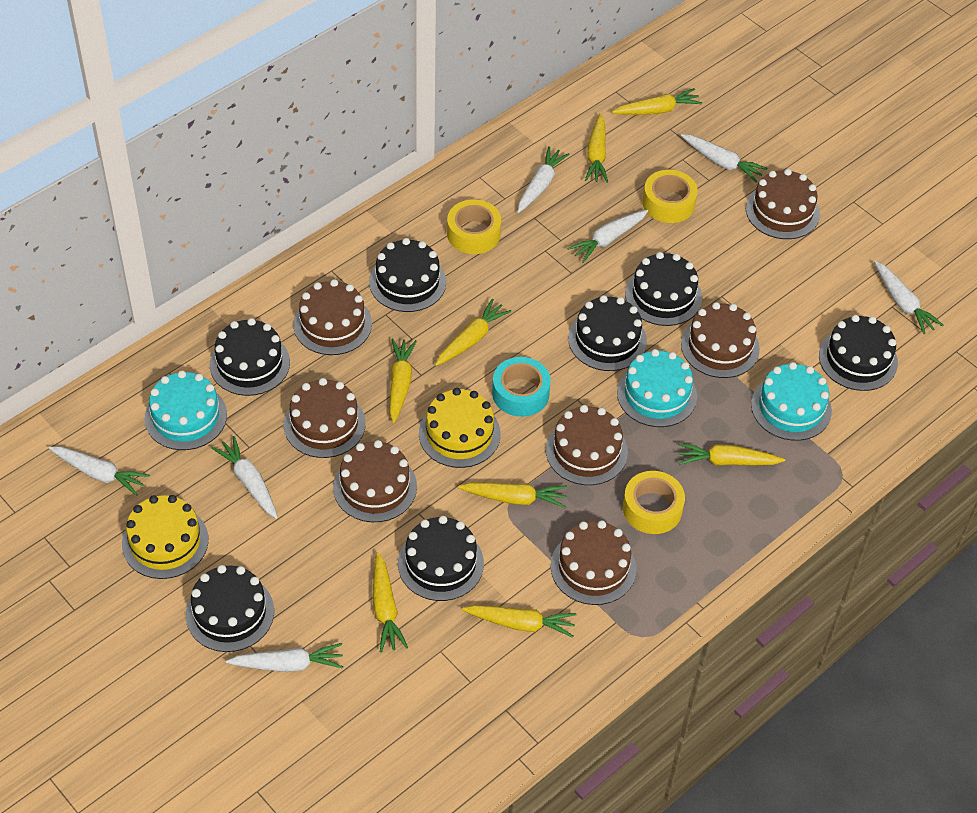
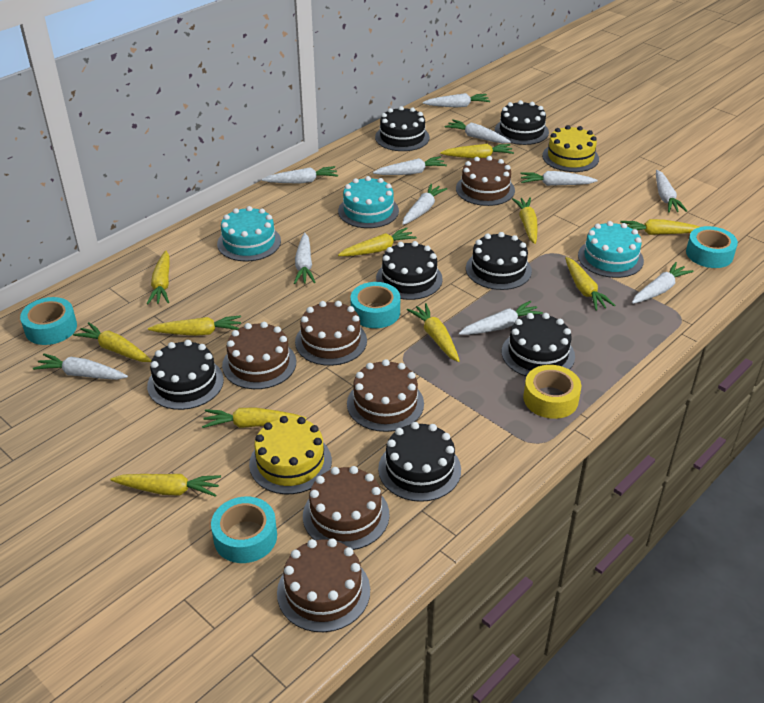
brown cake: 7 -> 6
turquoise tape: 1 -> 4
white carrot: 7 -> 11
yellow carrot: 8 -> 11
yellow tape: 3 -> 1

